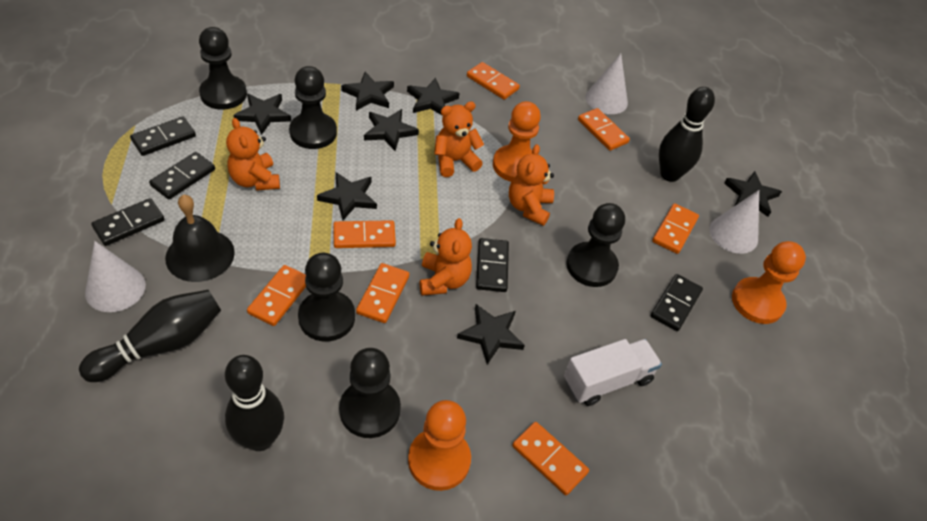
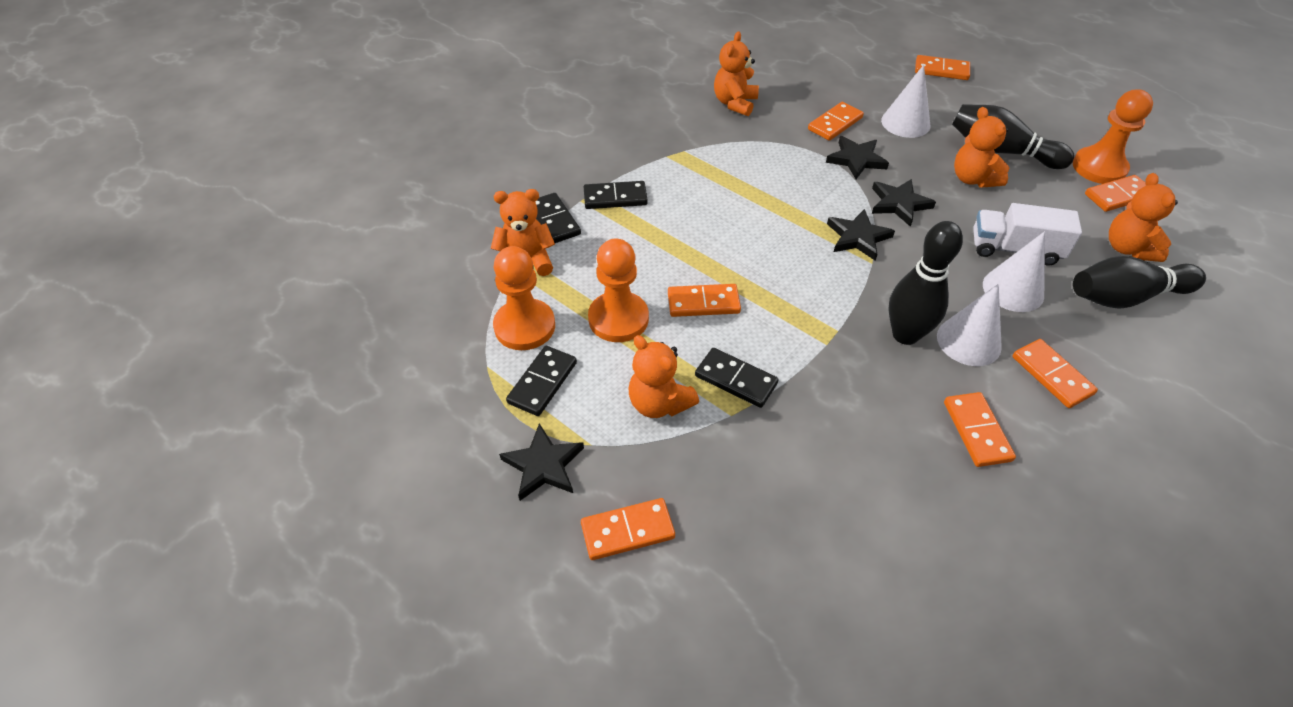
black bell: 1 -> 0
black domino: 5 -> 4
black pawn: 5 -> 0
black star: 7 -> 4
orange teddy bear: 4 -> 5

